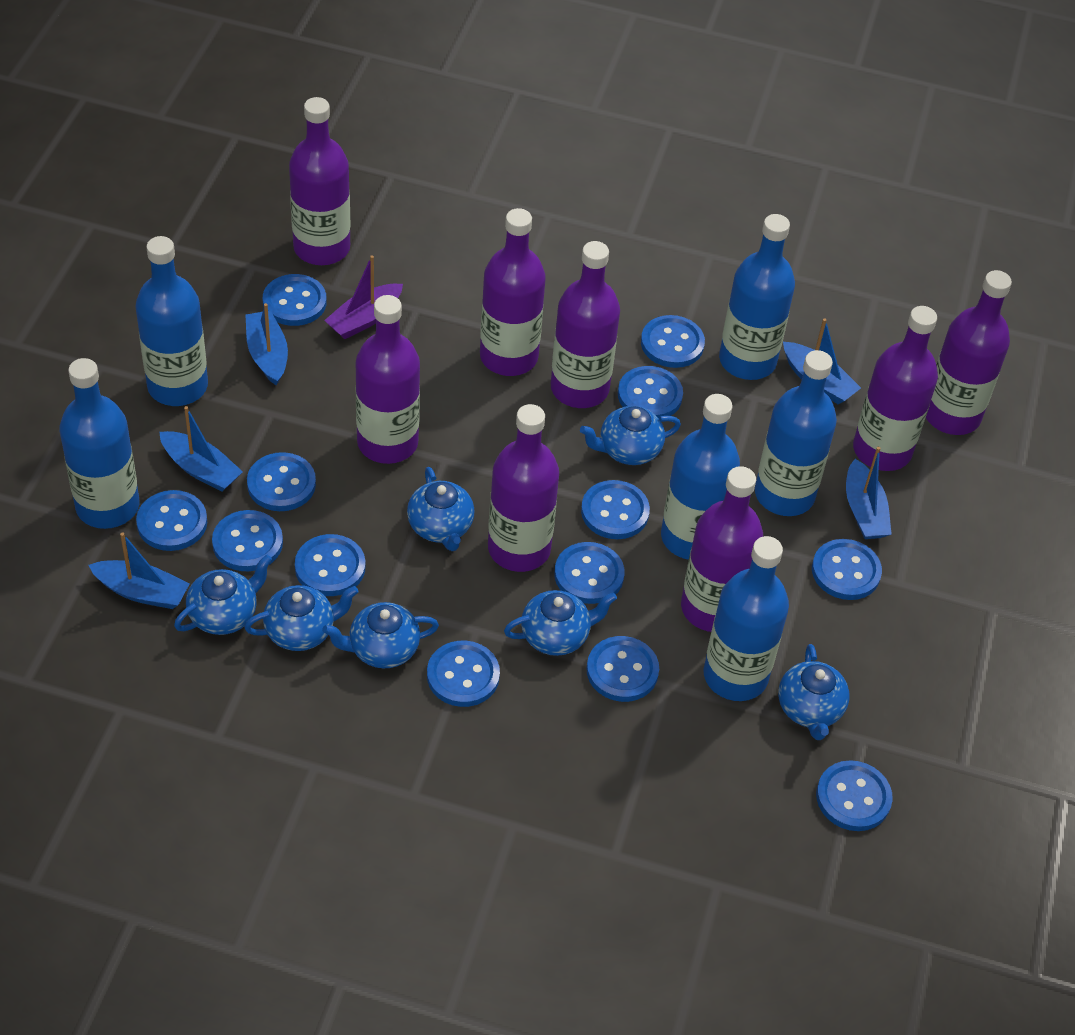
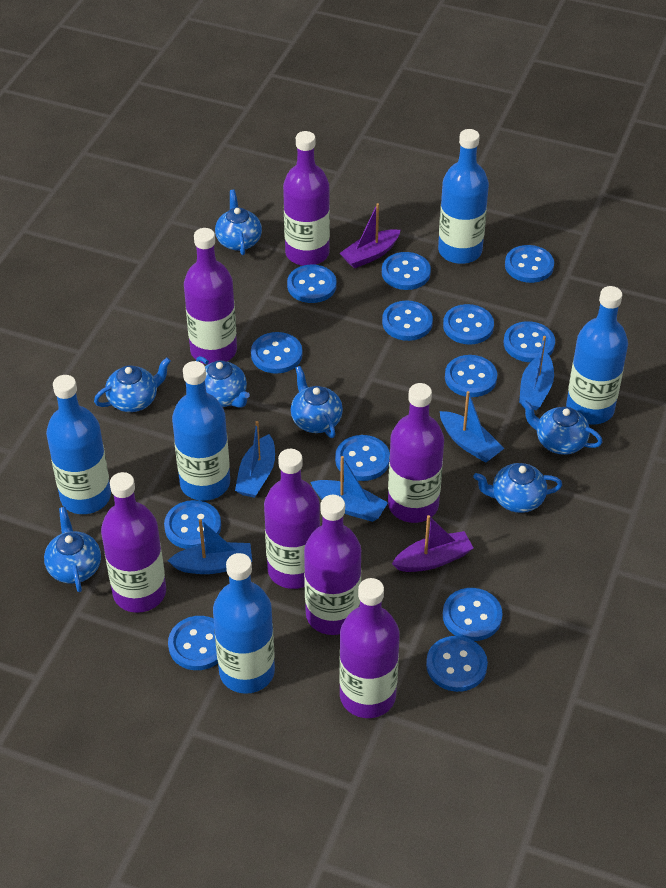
blue bottle: 6 -> 5
purple boat: 1 -> 2
purple bottle: 8 -> 7

